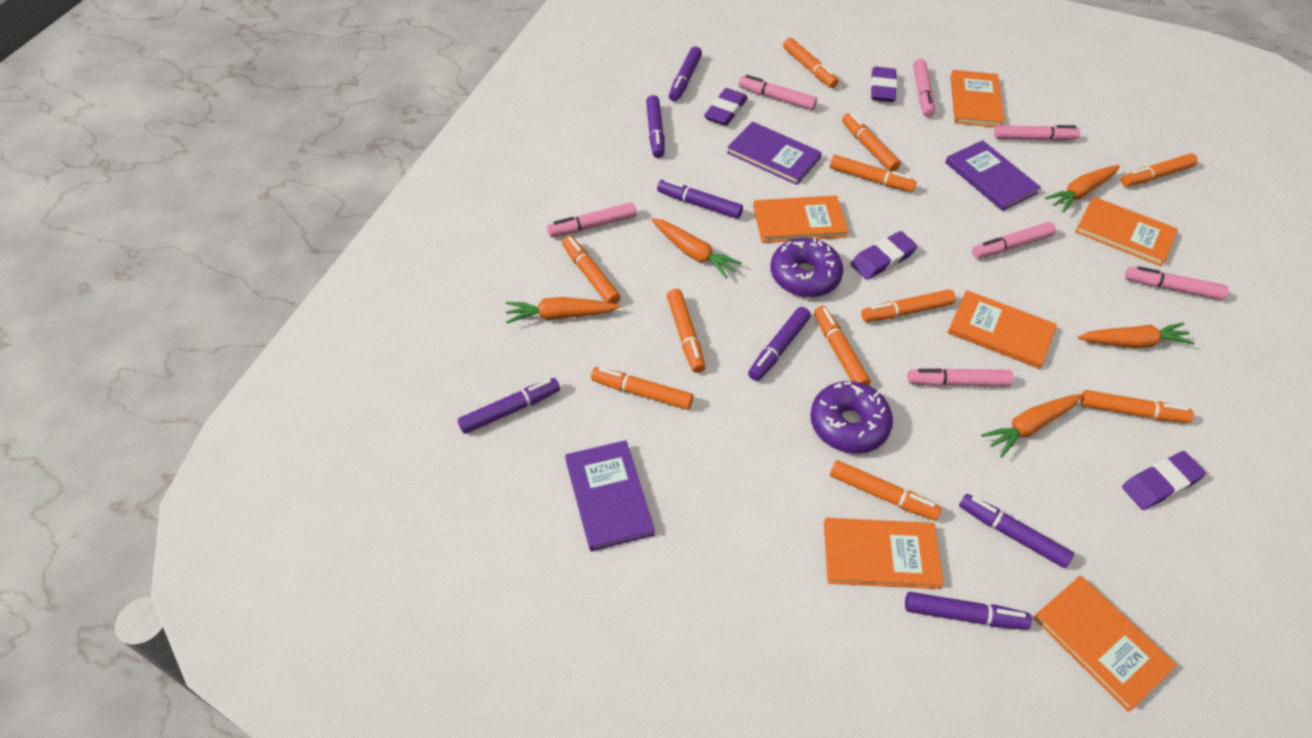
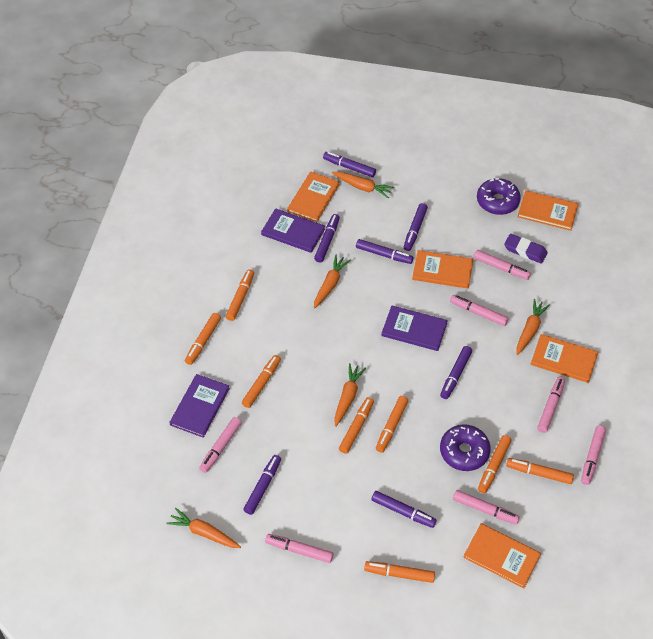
orange book: 6 -> 5
orange marker: 11 -> 8
purple eraser: 4 -> 1

